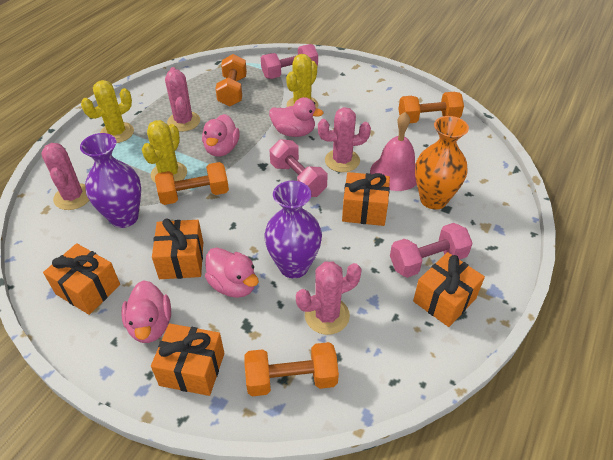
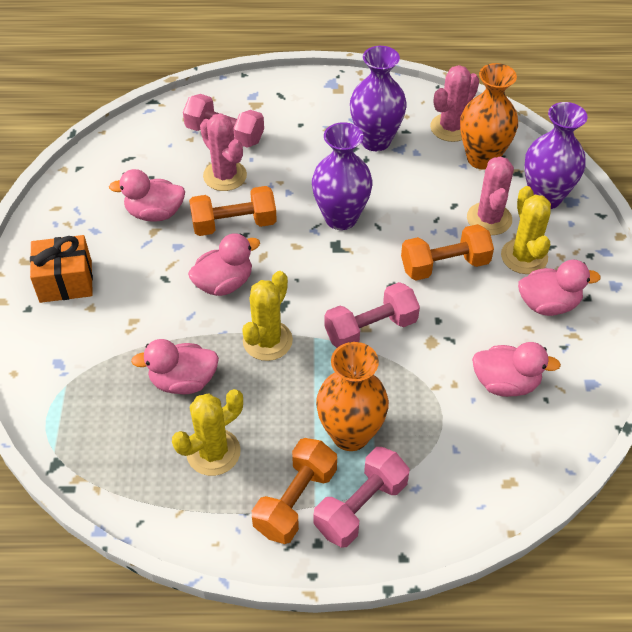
orange dumbbell: 4 -> 3
orange gift: 5 -> 1
orange vase: 1 -> 2
pink bell: 1 -> 0
pink cactus: 4 -> 3
pink duck: 4 -> 5
purple vase: 2 -> 3

